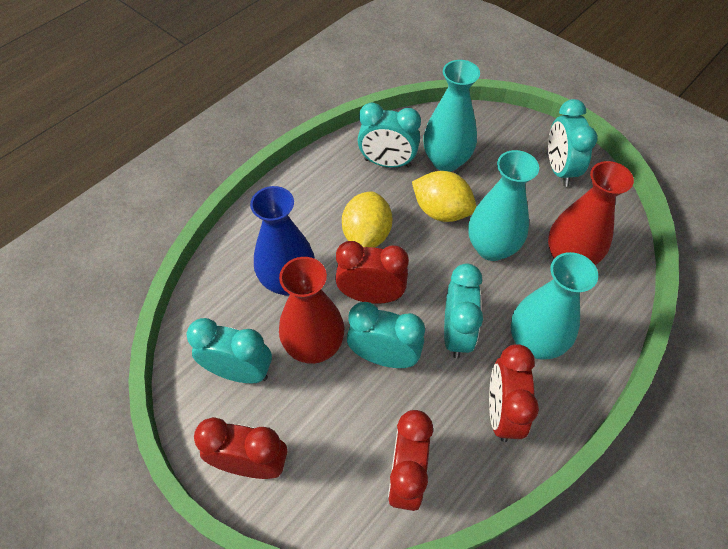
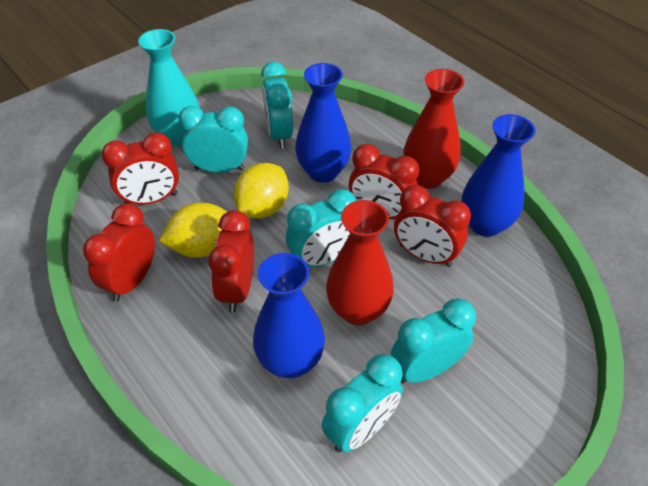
blue vase: 1 -> 3
red clock: 4 -> 5
turquoise vase: 3 -> 1

